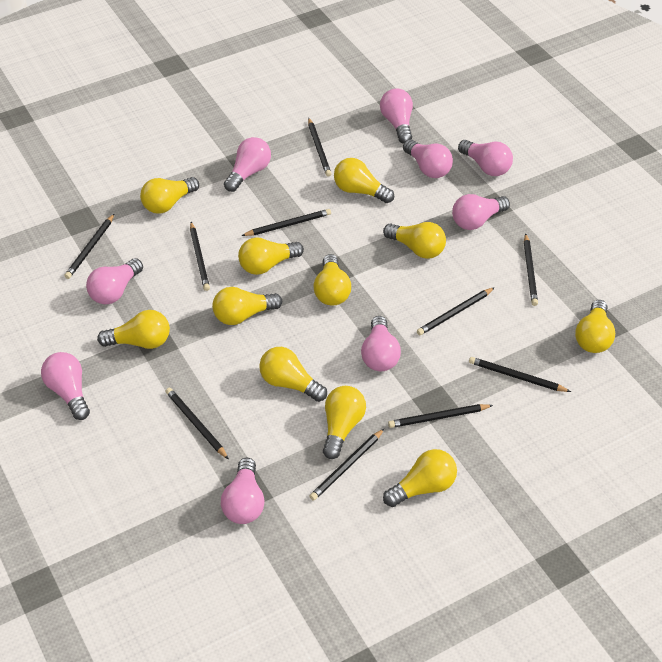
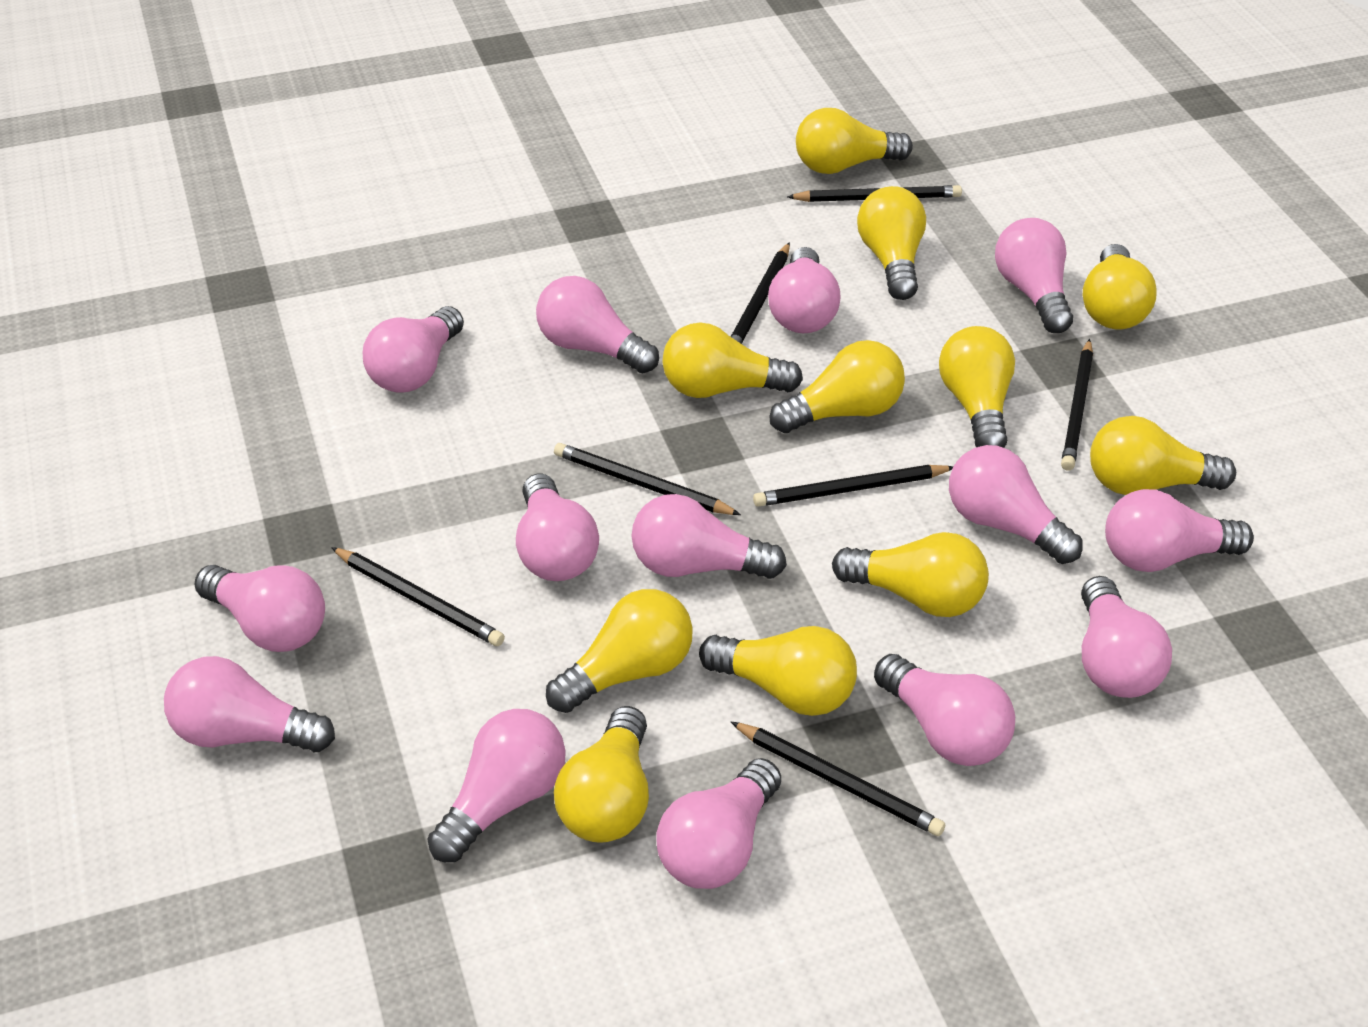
black pencil: 10 -> 7
pink light bulb: 9 -> 14

